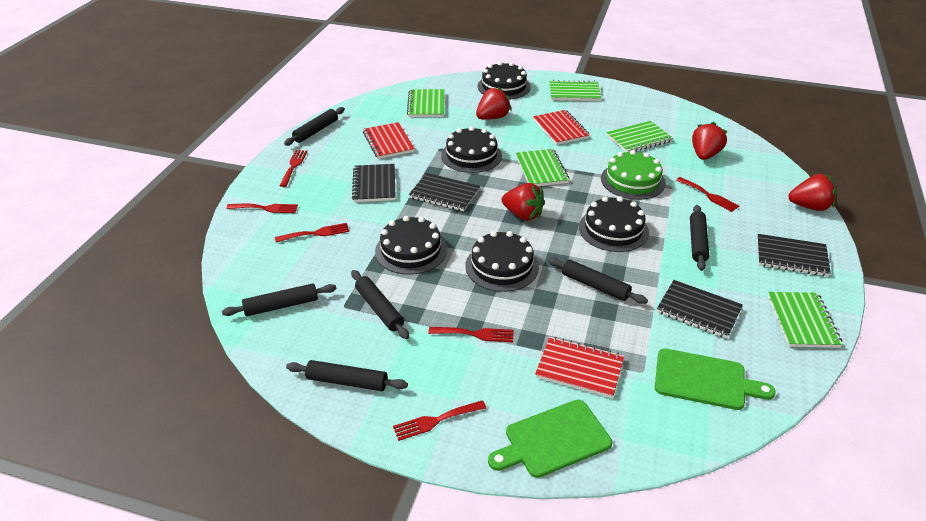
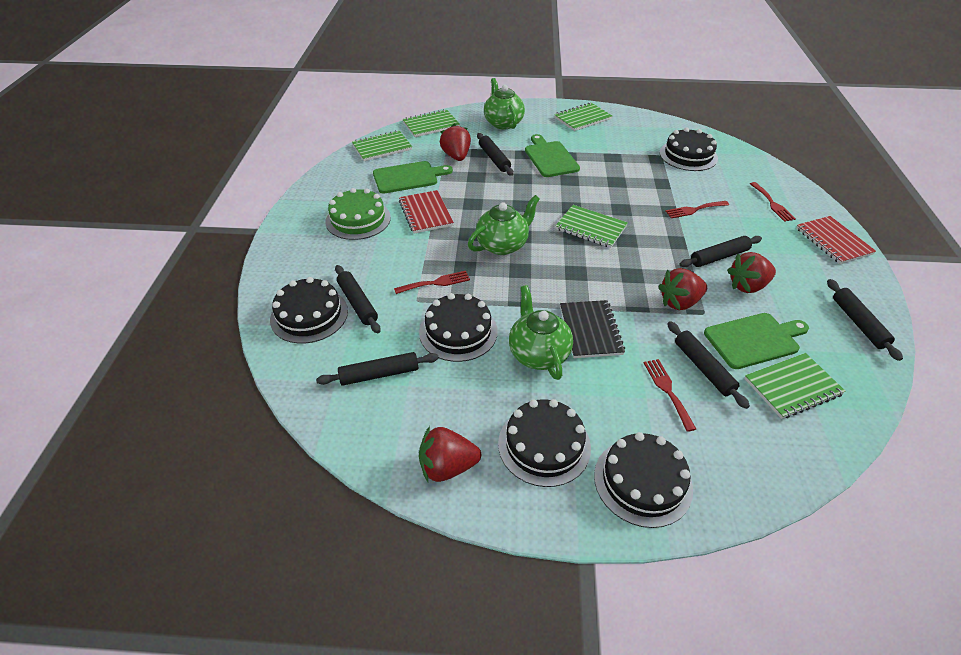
black notebook: 4 -> 1
green cutting board: 2 -> 3
green teapot: 0 -> 3
red fork: 6 -> 4
red notebook: 3 -> 2

